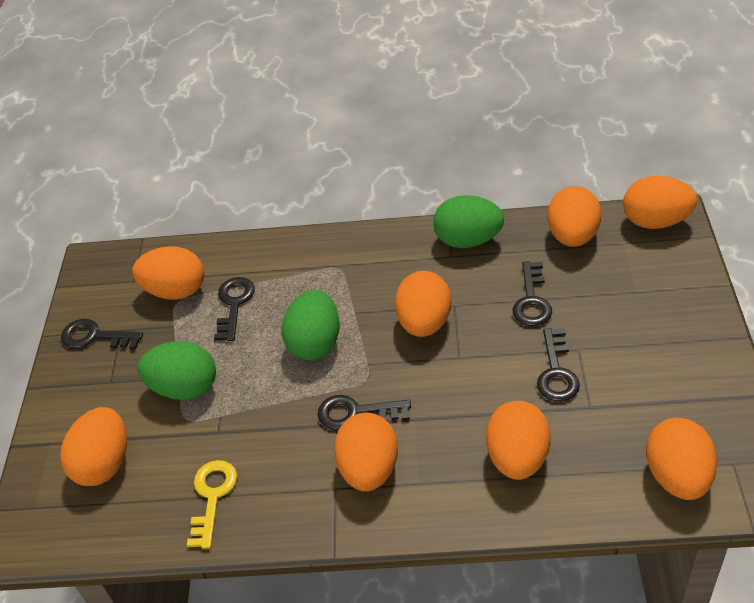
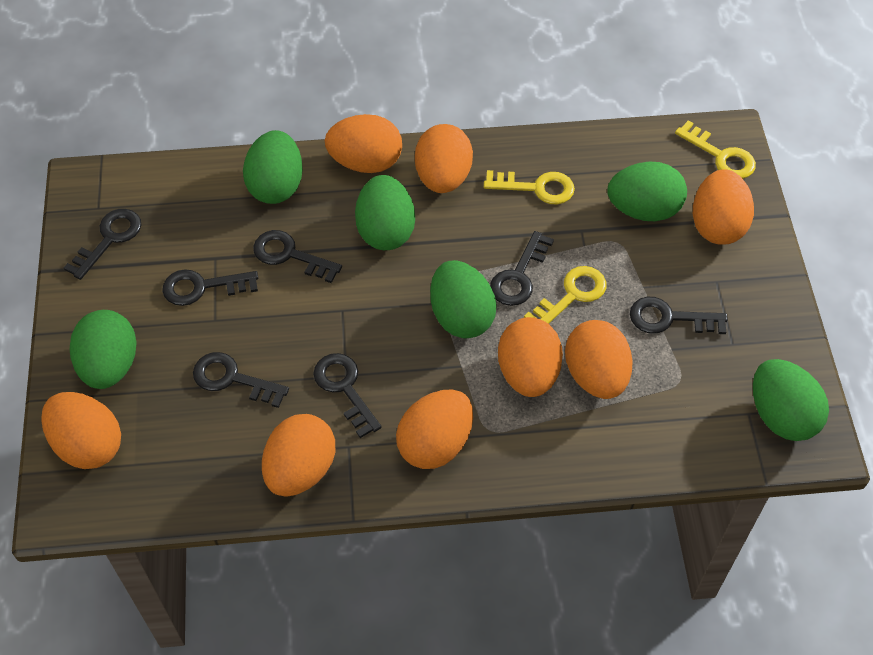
black key: 5 -> 7
green egg: 3 -> 6
yellow key: 1 -> 3

